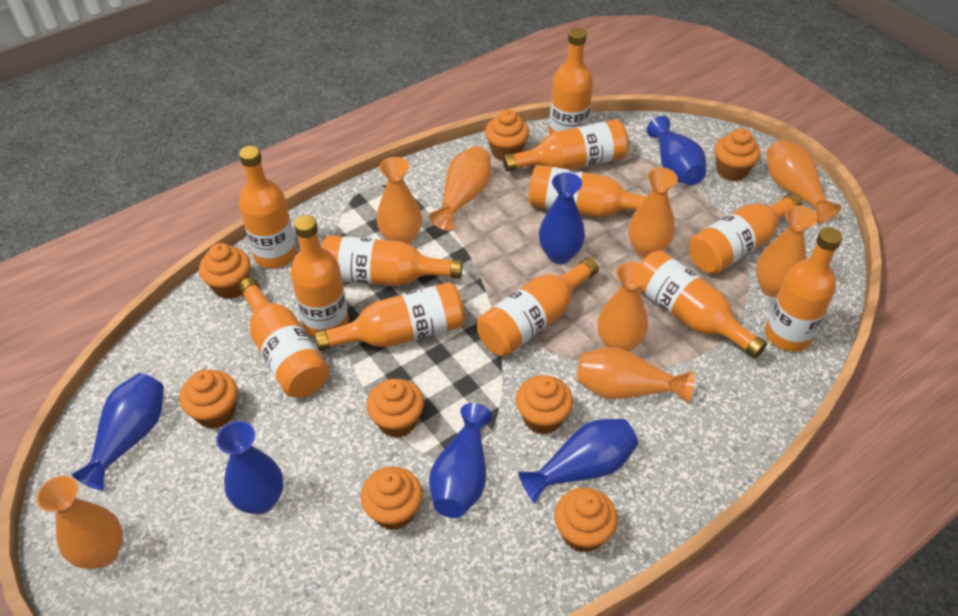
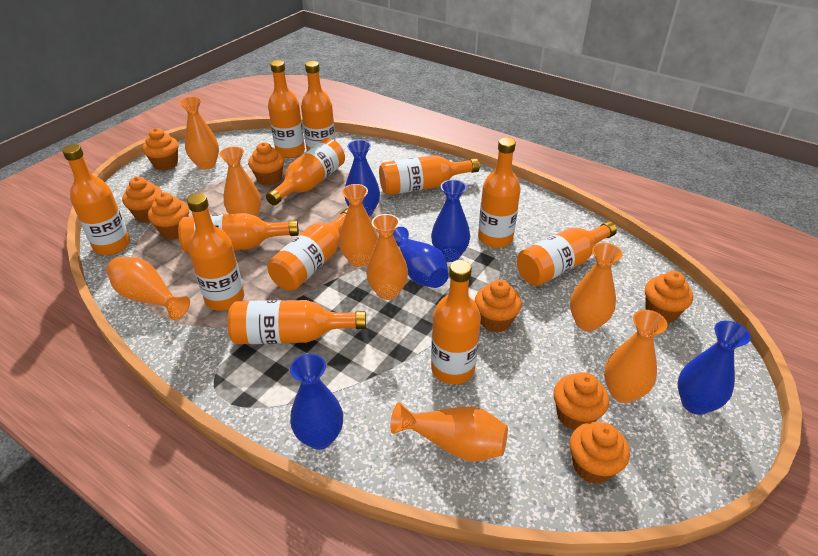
blue vase: 6 -> 5

